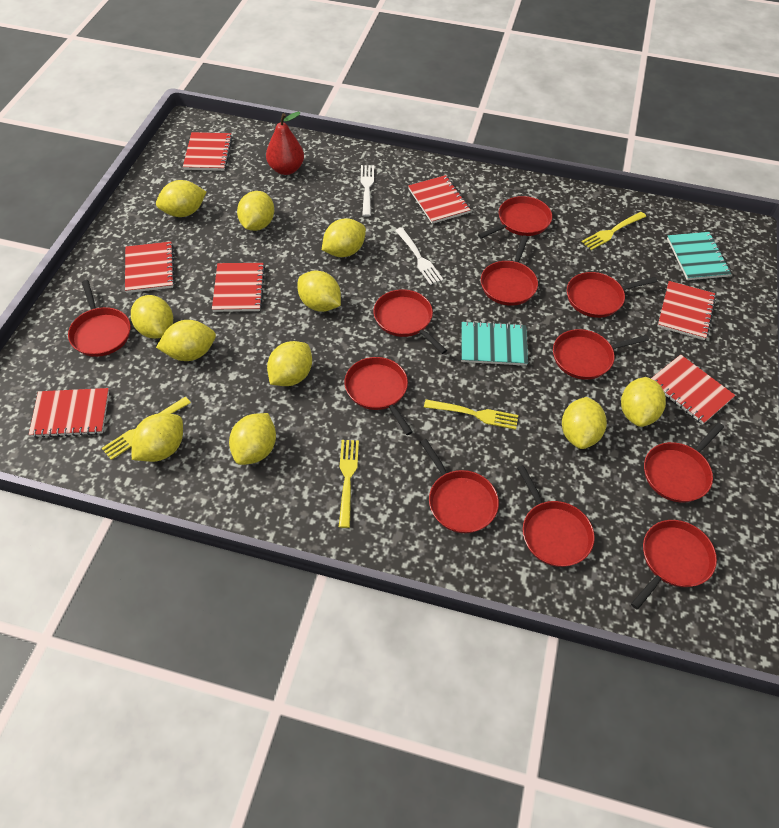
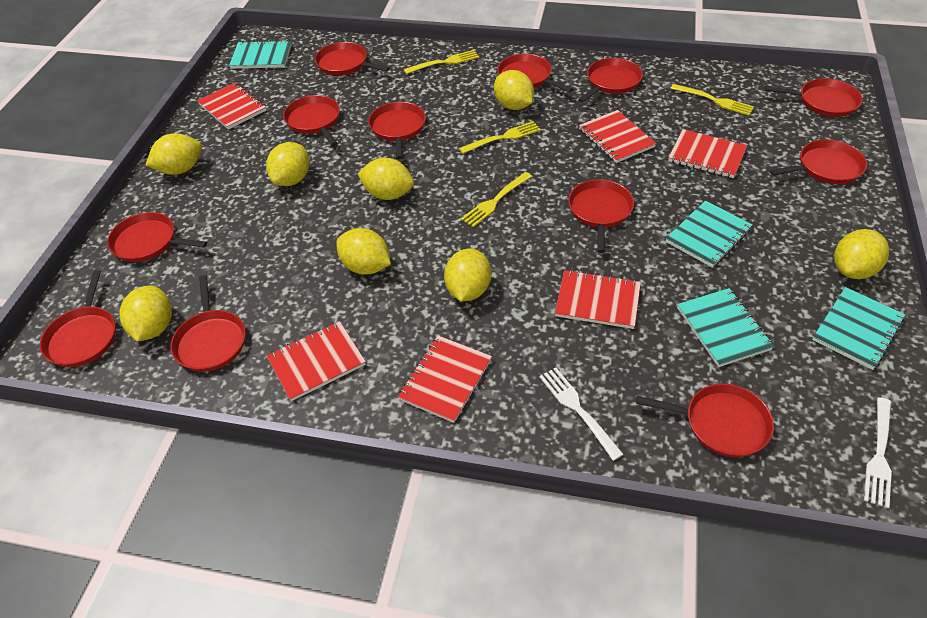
red notebook: 7 -> 6
red pan: 11 -> 12
red pear: 1 -> 0
turquoise notebook: 2 -> 4
yellow lemon: 11 -> 8

